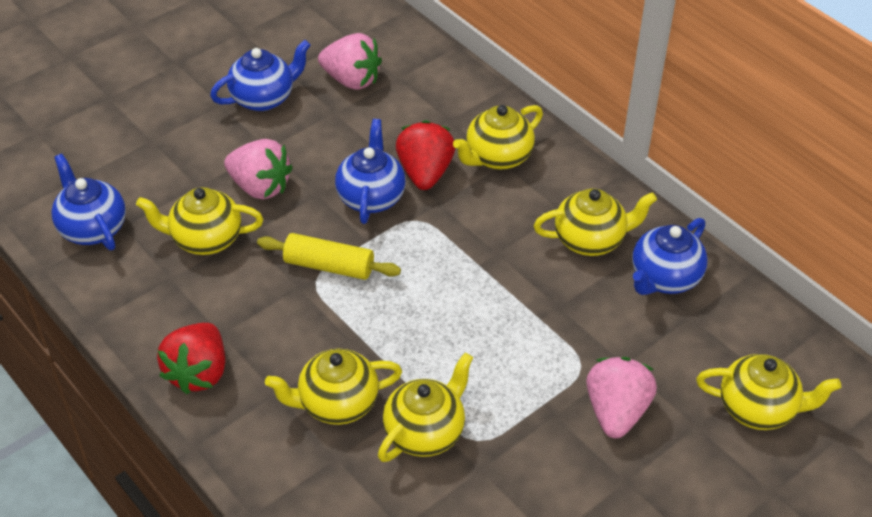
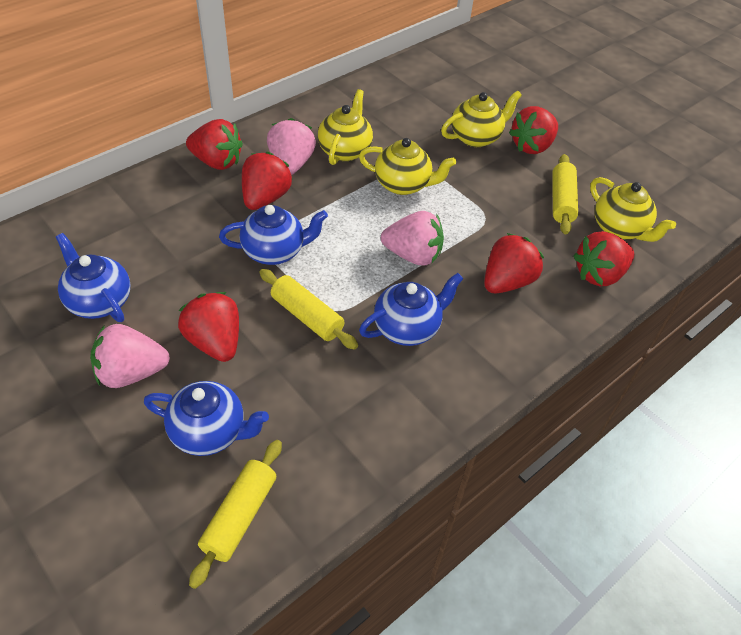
red strawberry: 2 -> 6
yellow rolling pin: 1 -> 3
yellow teapot: 6 -> 4

